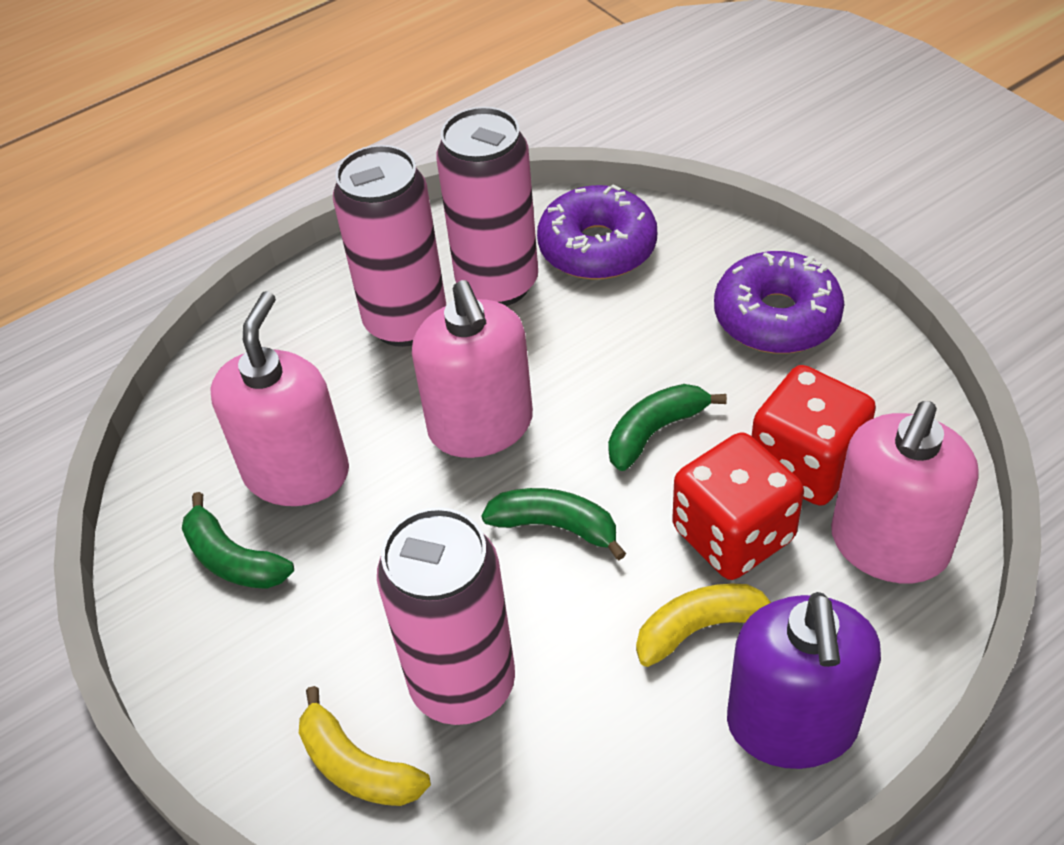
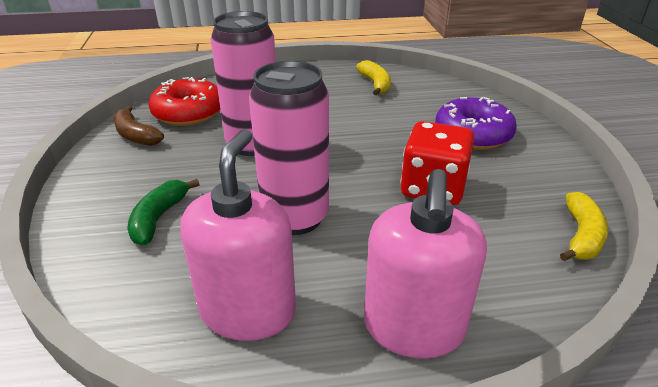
brown banana: 0 -> 1
green banana: 3 -> 1
pink can: 3 -> 2
pink soap dispenser: 3 -> 2
purple donut: 2 -> 1
purple soap dispenser: 1 -> 0
red dice: 2 -> 1
red donut: 0 -> 1

